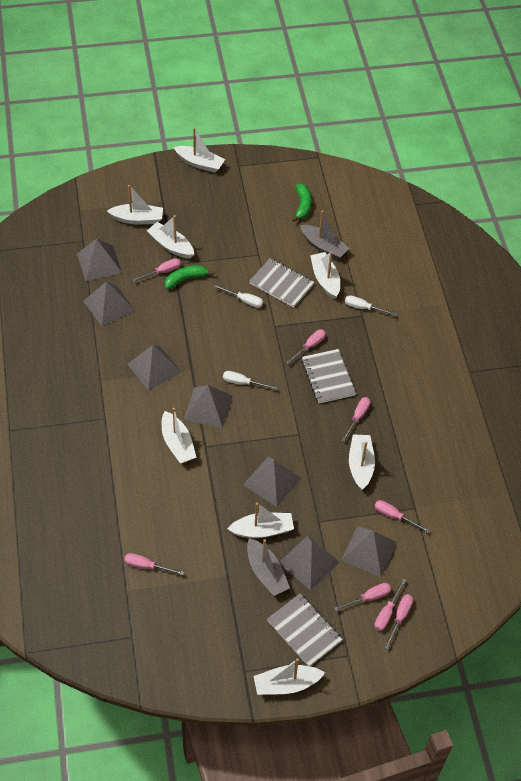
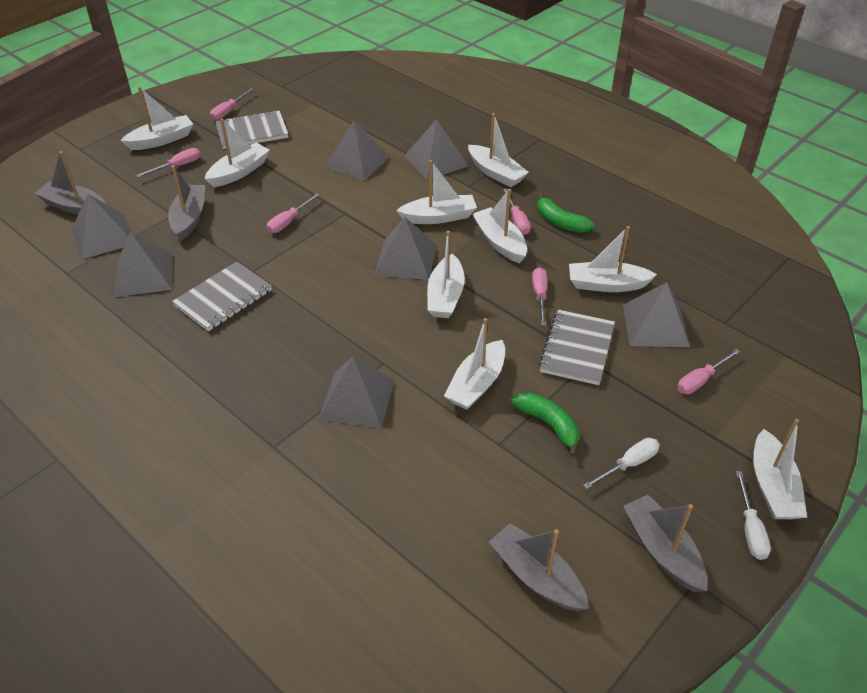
grey boat: 2 -> 4
pink screwdriver: 8 -> 6
white boat: 8 -> 9
white screwdriver: 3 -> 2

